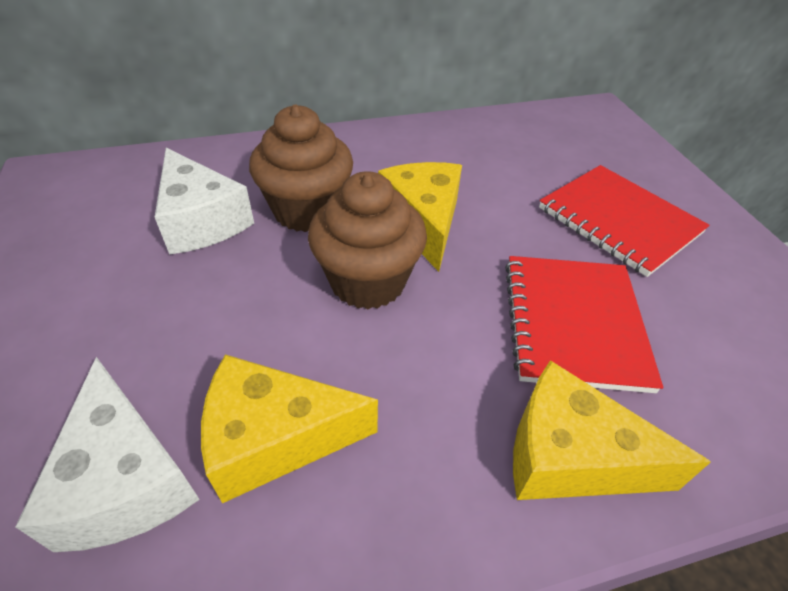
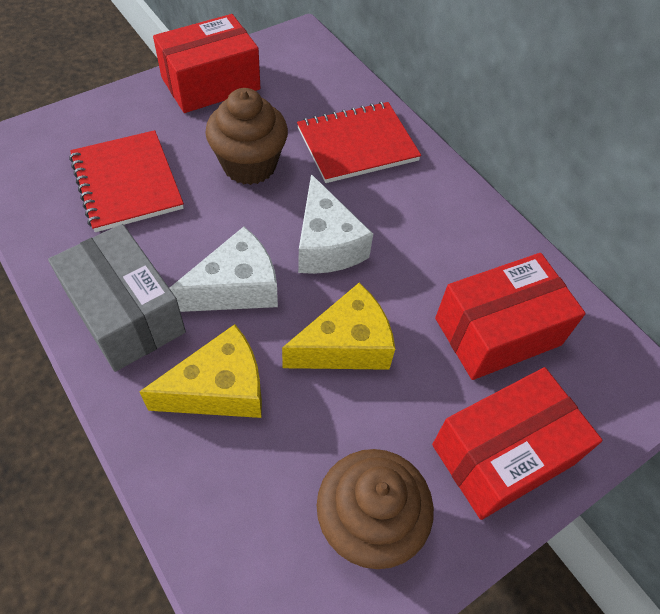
grey box: 0 -> 1
red box: 0 -> 3
yellow cheese: 3 -> 2

